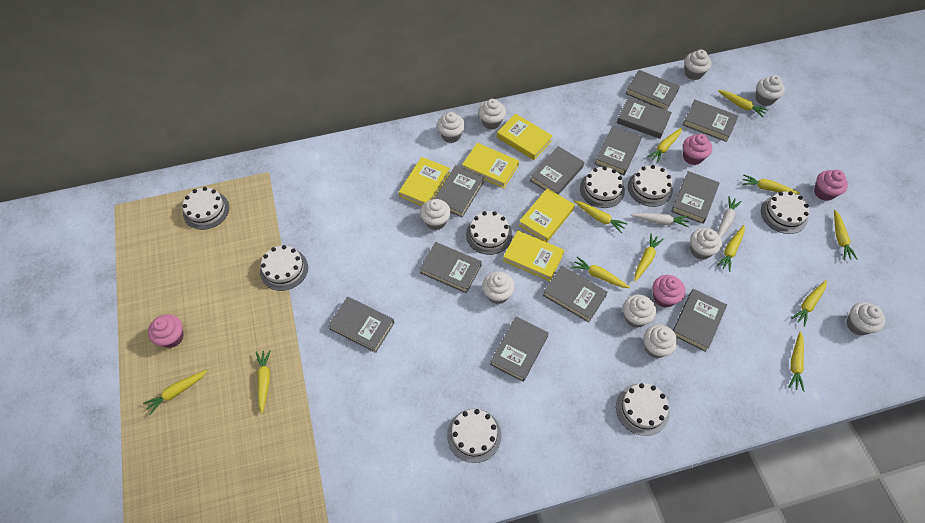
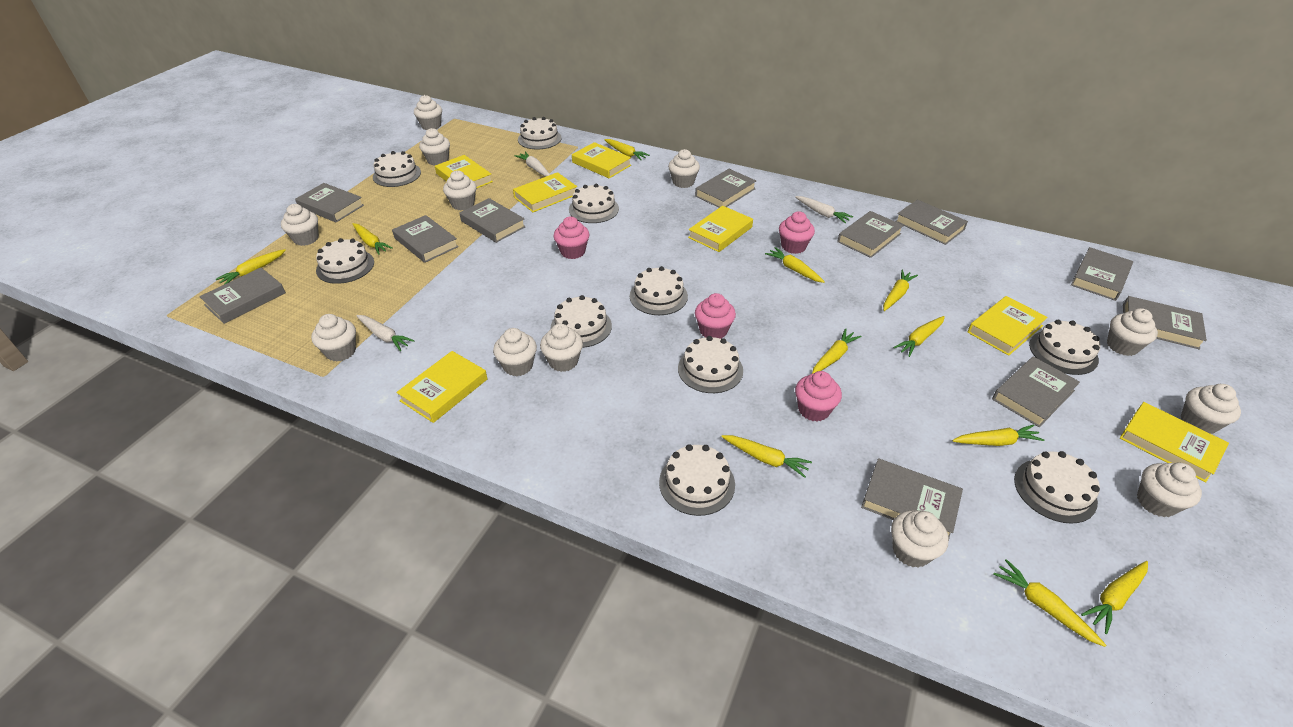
grey book: 12 -> 11
white cake: 8 -> 10
white carrot: 2 -> 3
white cupcake: 10 -> 12
yellow book: 5 -> 7
yellow carrot: 12 -> 11

